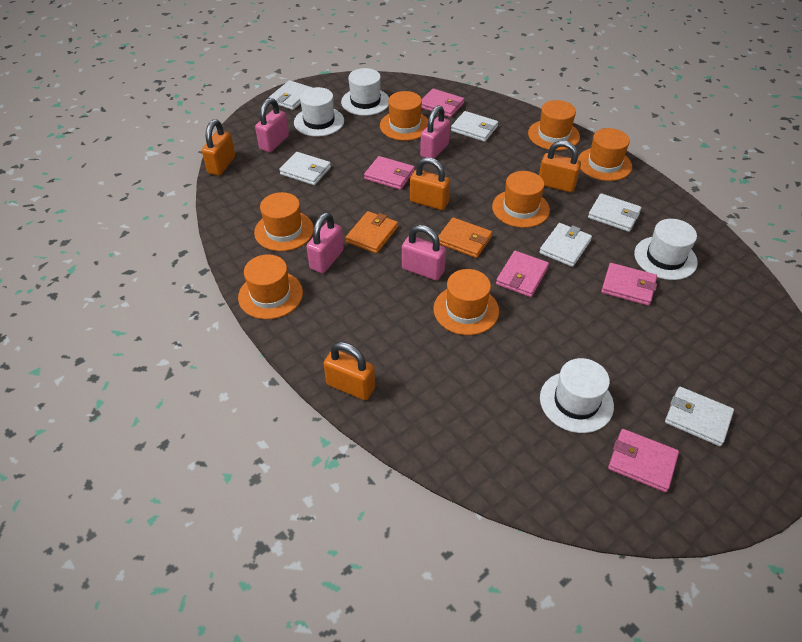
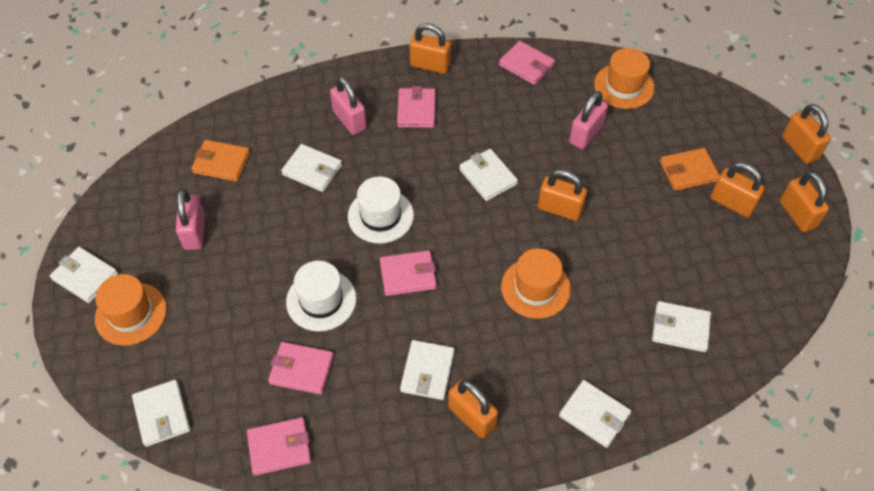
orange hat: 7 -> 3
orange padlock: 4 -> 6
pink padlock: 4 -> 3
white hat: 4 -> 2
white wallet: 6 -> 7

